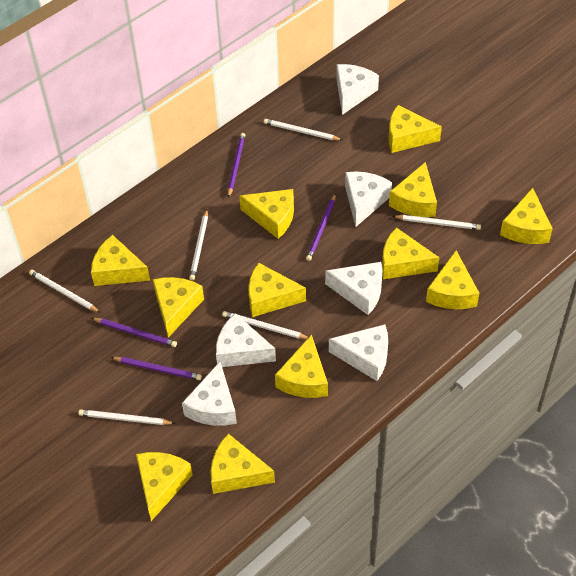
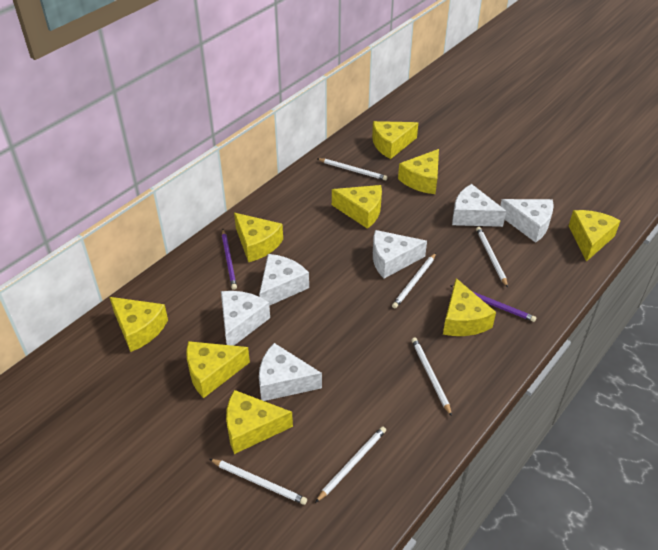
purple pencil: 4 -> 2
yellow cheese: 12 -> 9

